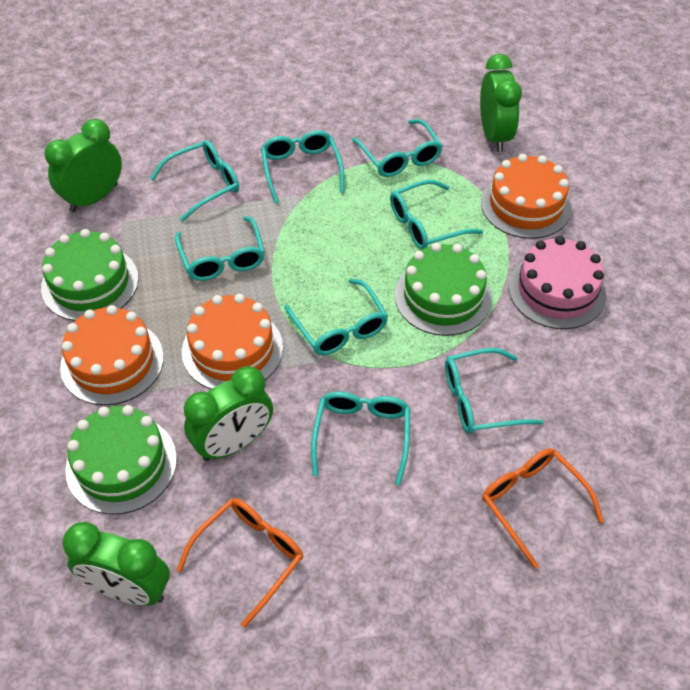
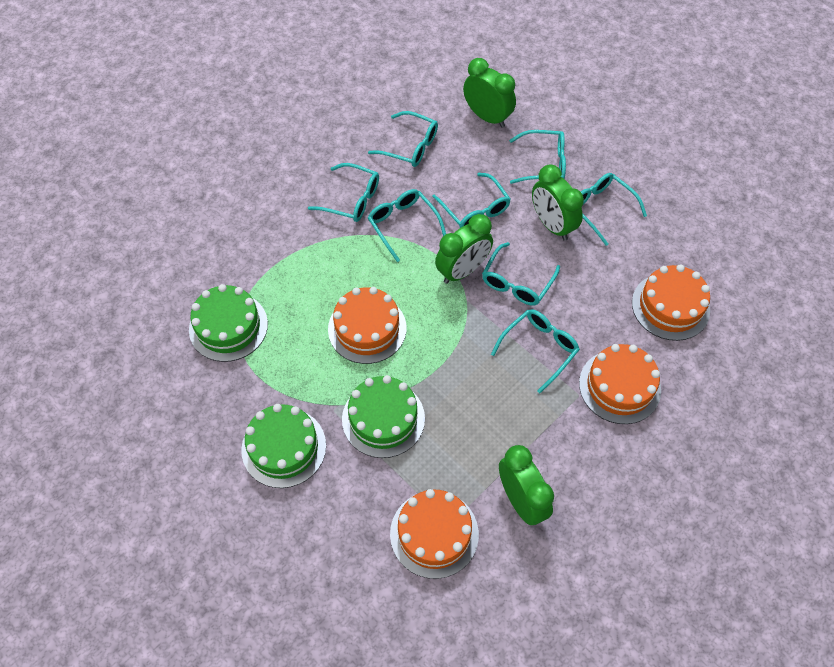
orange cake: 3 -> 4
orange glasses: 2 -> 0
pink cake: 1 -> 0

